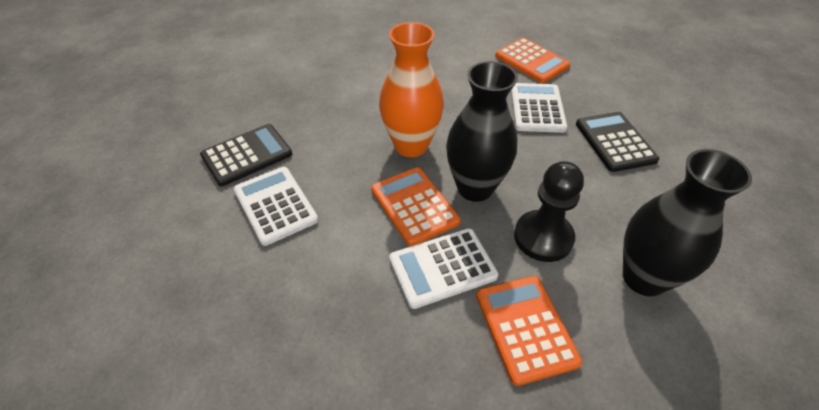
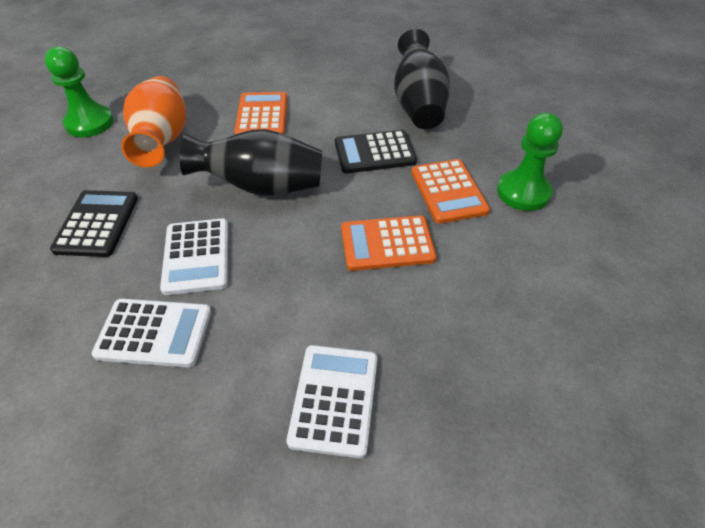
black pawn: 1 -> 0
green pawn: 0 -> 2

